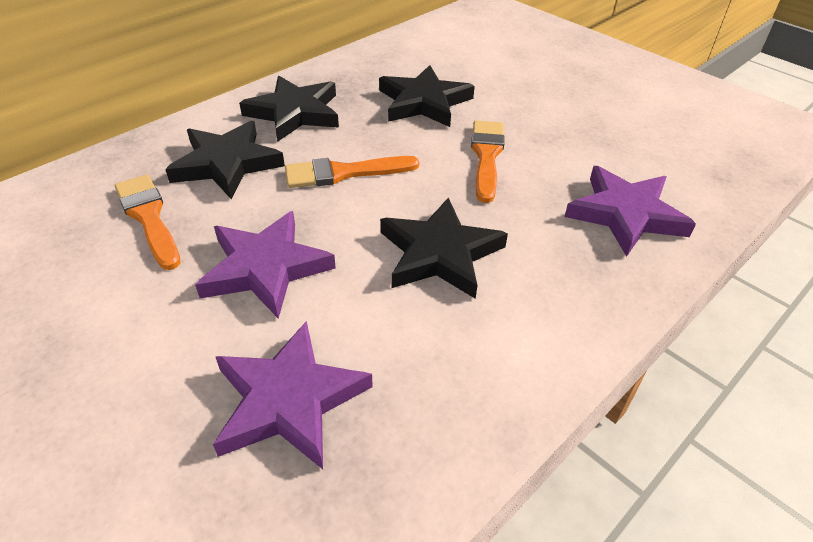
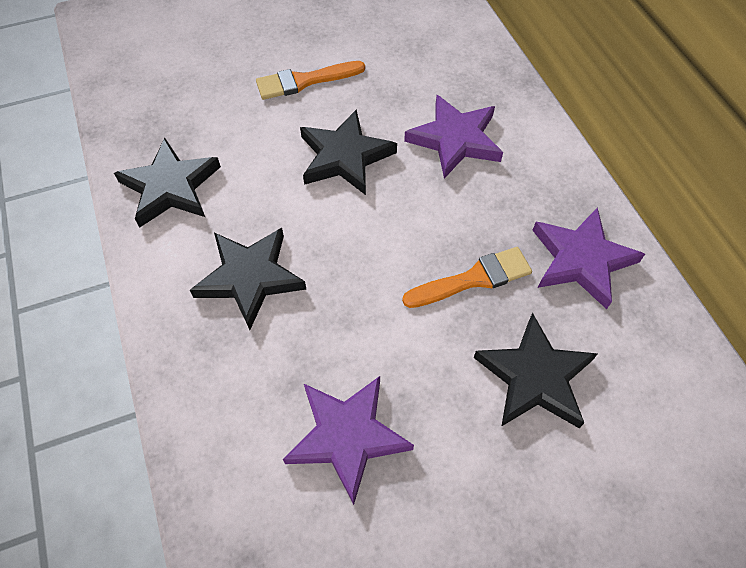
orange brush: 3 -> 2

